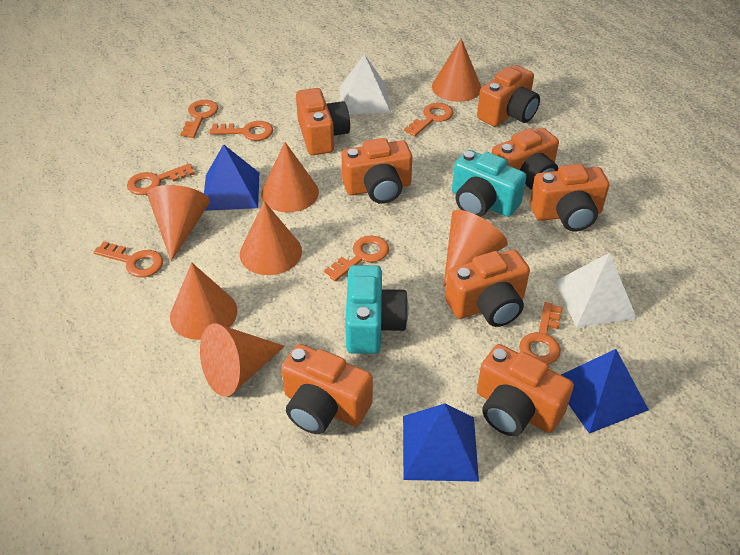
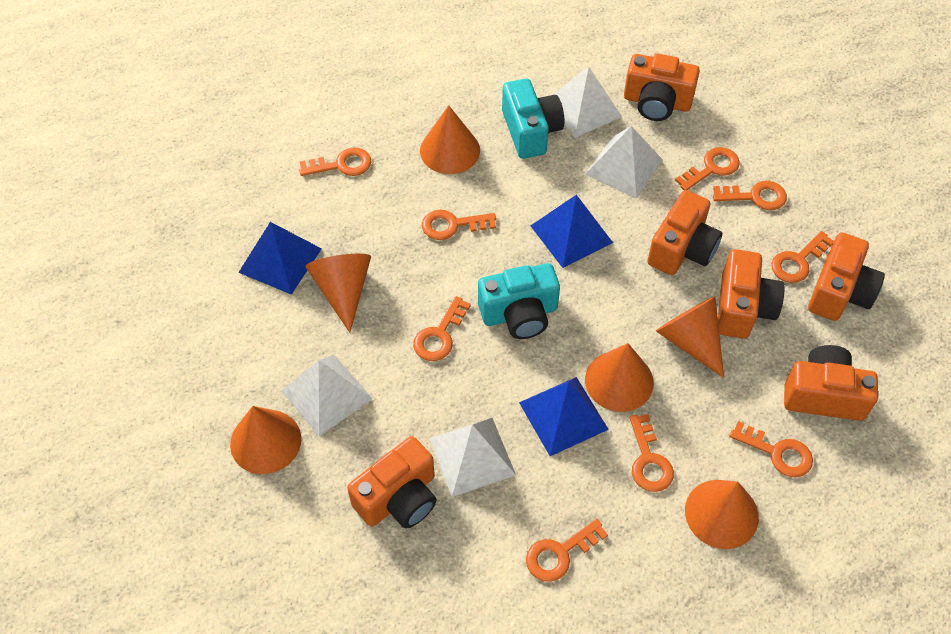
orange camera: 8 -> 6
orange cone: 7 -> 6
orange key: 7 -> 9
white pyramid: 2 -> 4

